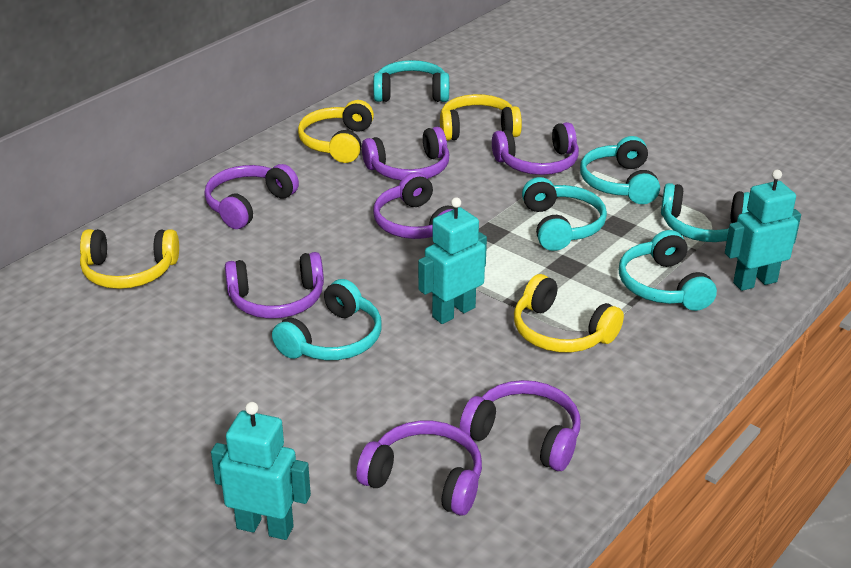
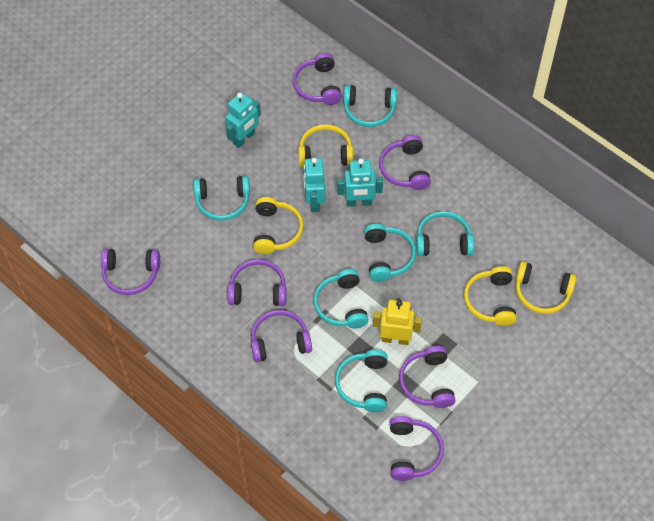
yellow robot: 0 -> 1

